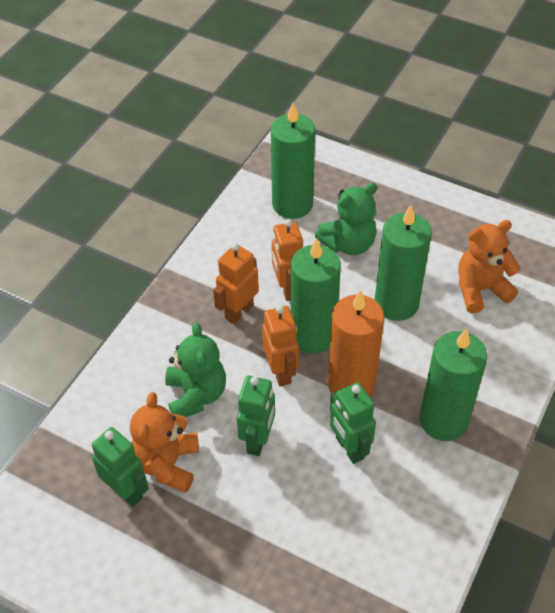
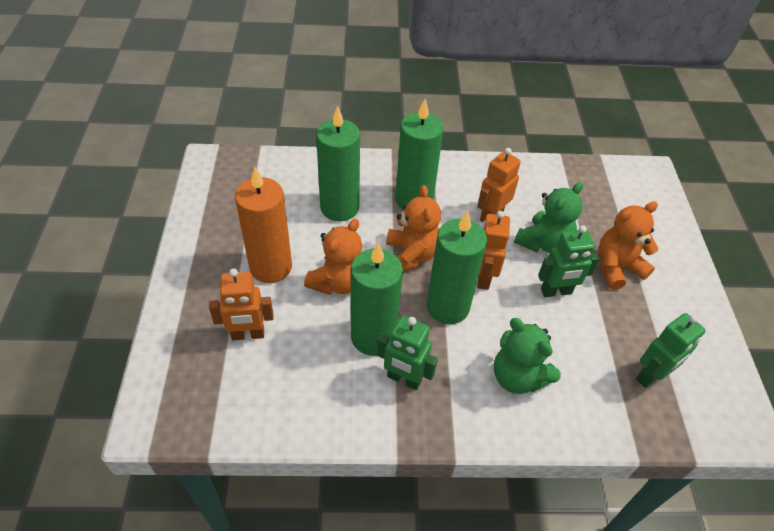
orange teddy bear: 2 -> 3

